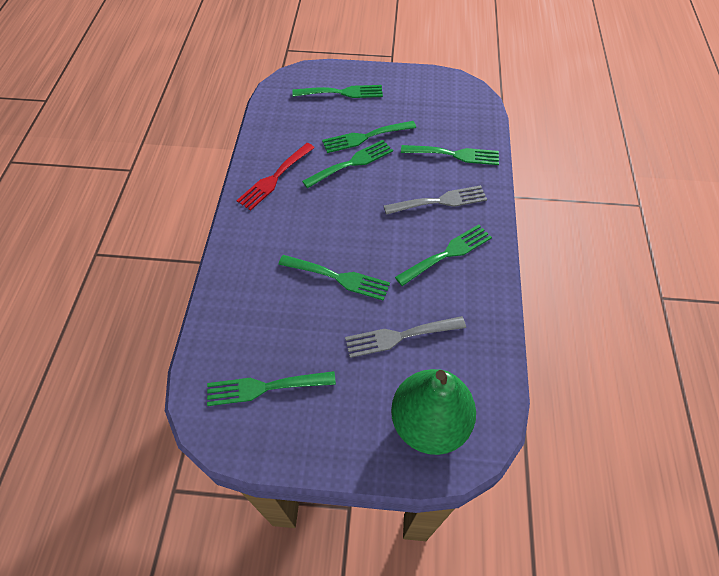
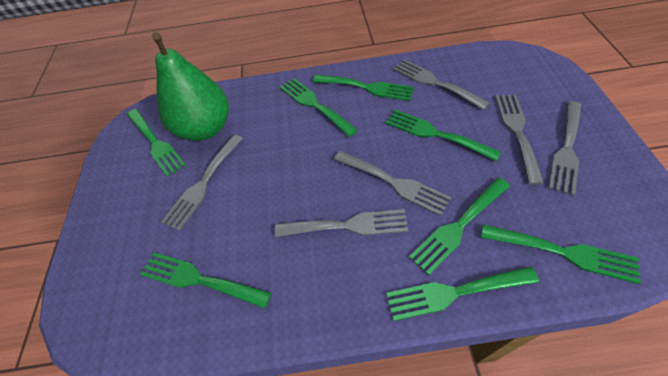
green fork: 7 -> 8
grey fork: 2 -> 6
red fork: 1 -> 0

